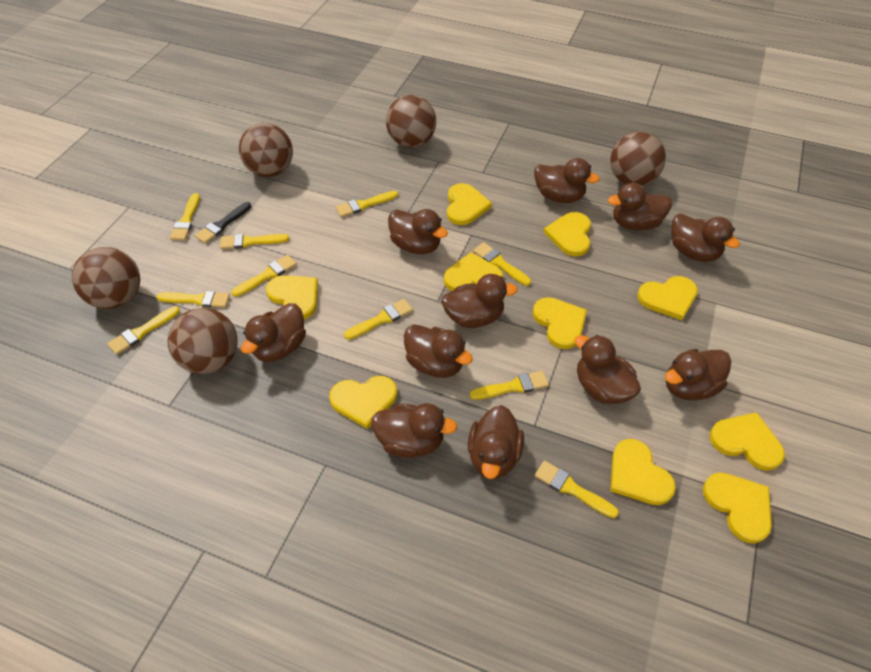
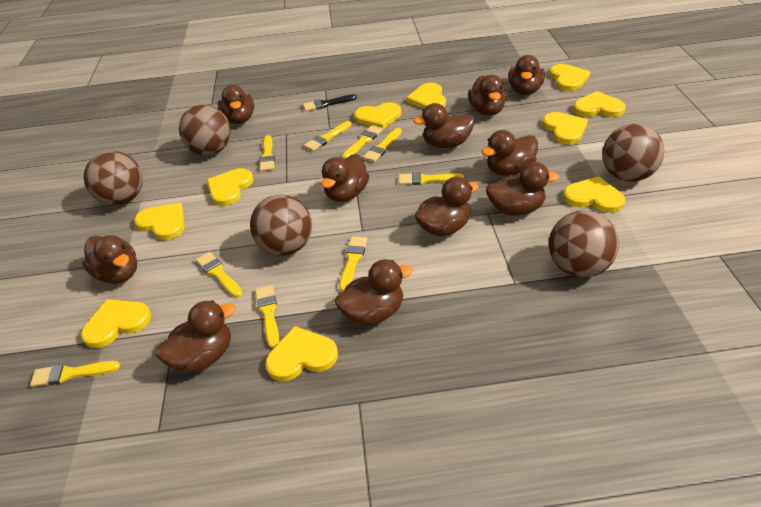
yellow brush: 10 -> 9

